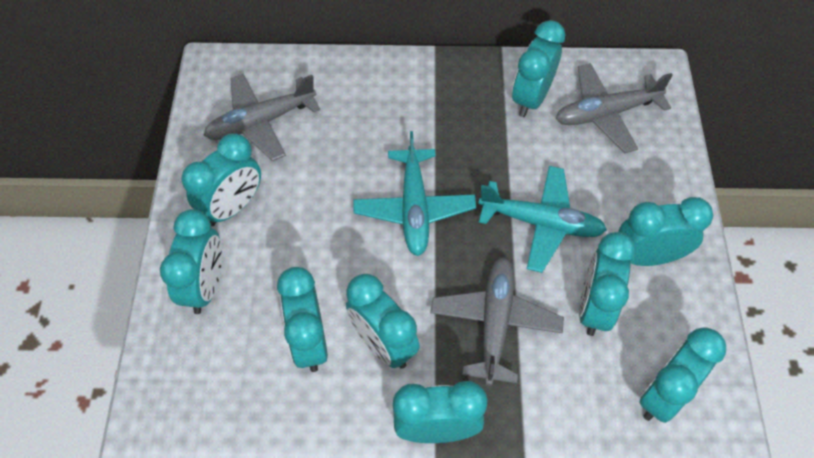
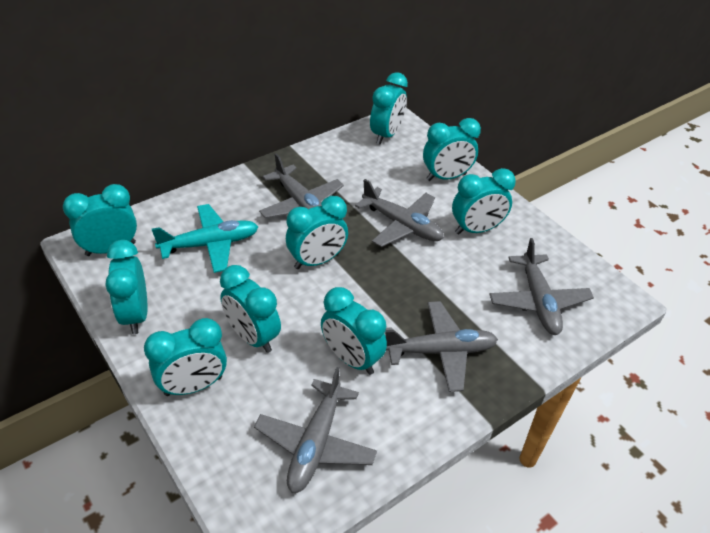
grey plane: 3 -> 5
turquoise plane: 2 -> 1

